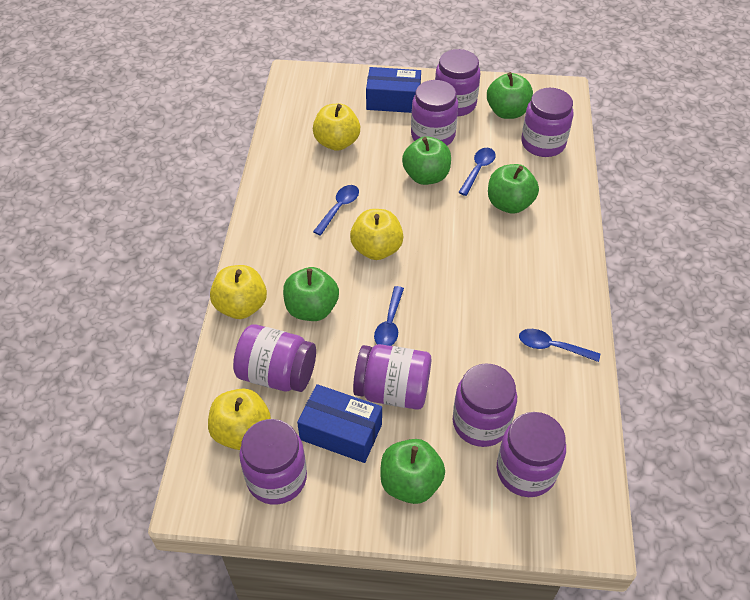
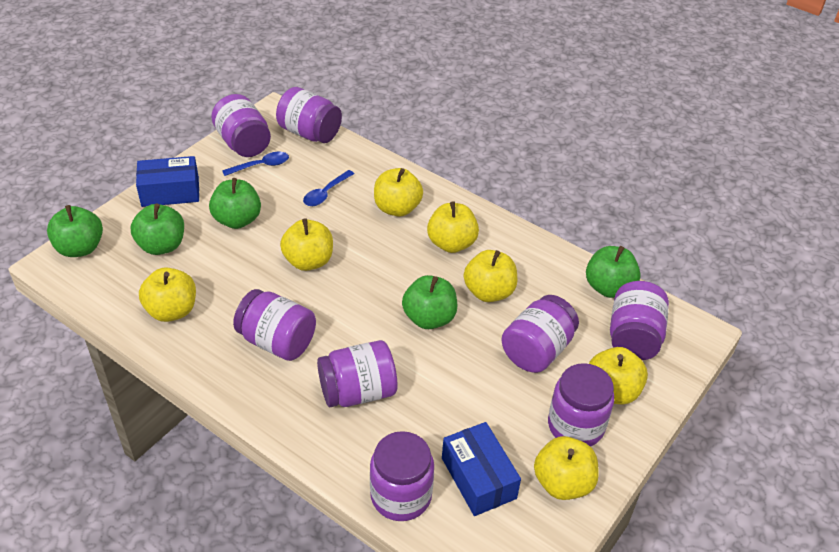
blue spoon: 4 -> 2
yellow apple: 4 -> 7

